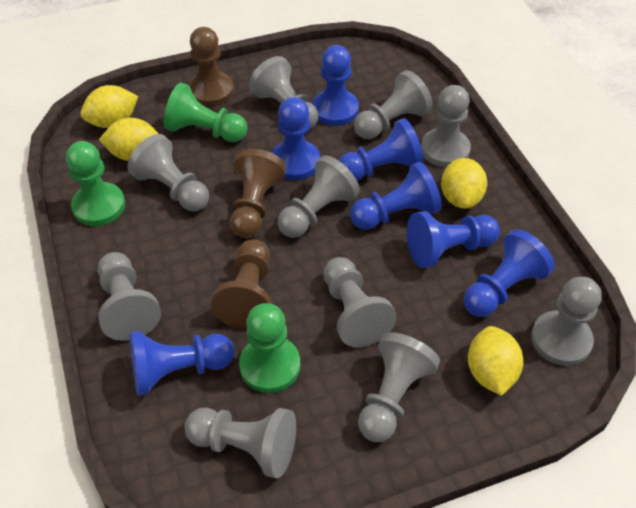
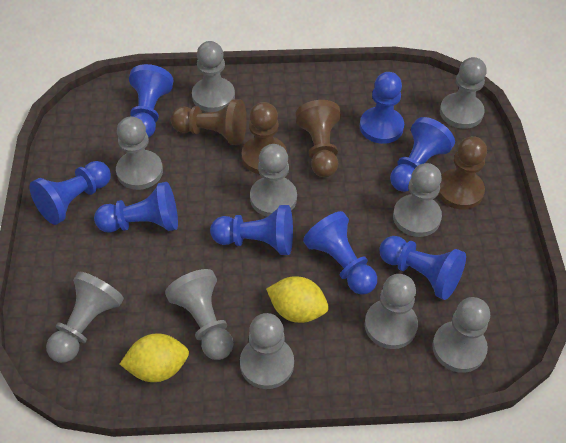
blue pawn: 7 -> 8
brown pawn: 3 -> 4
green pawn: 3 -> 0
yellow lemon: 4 -> 2

